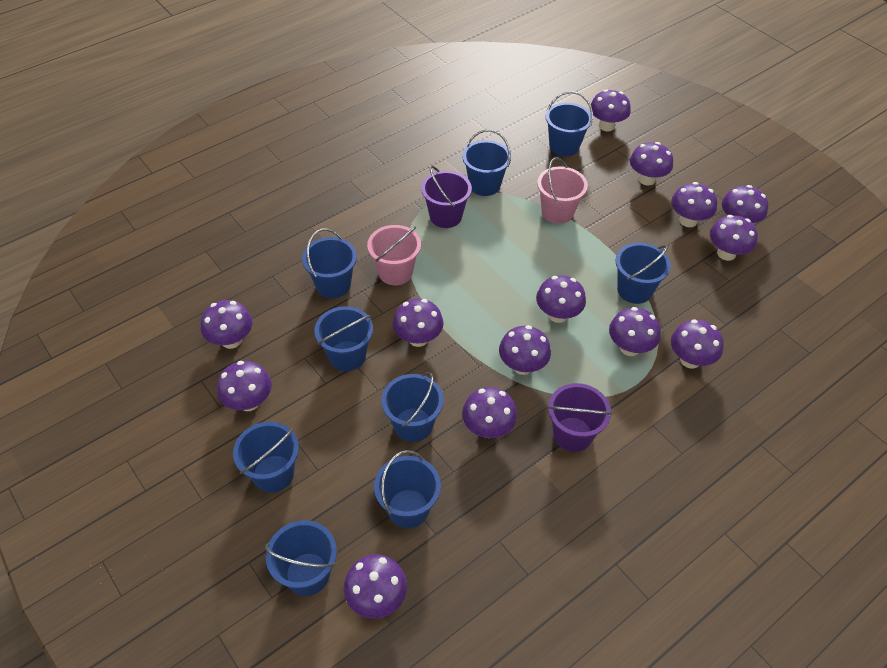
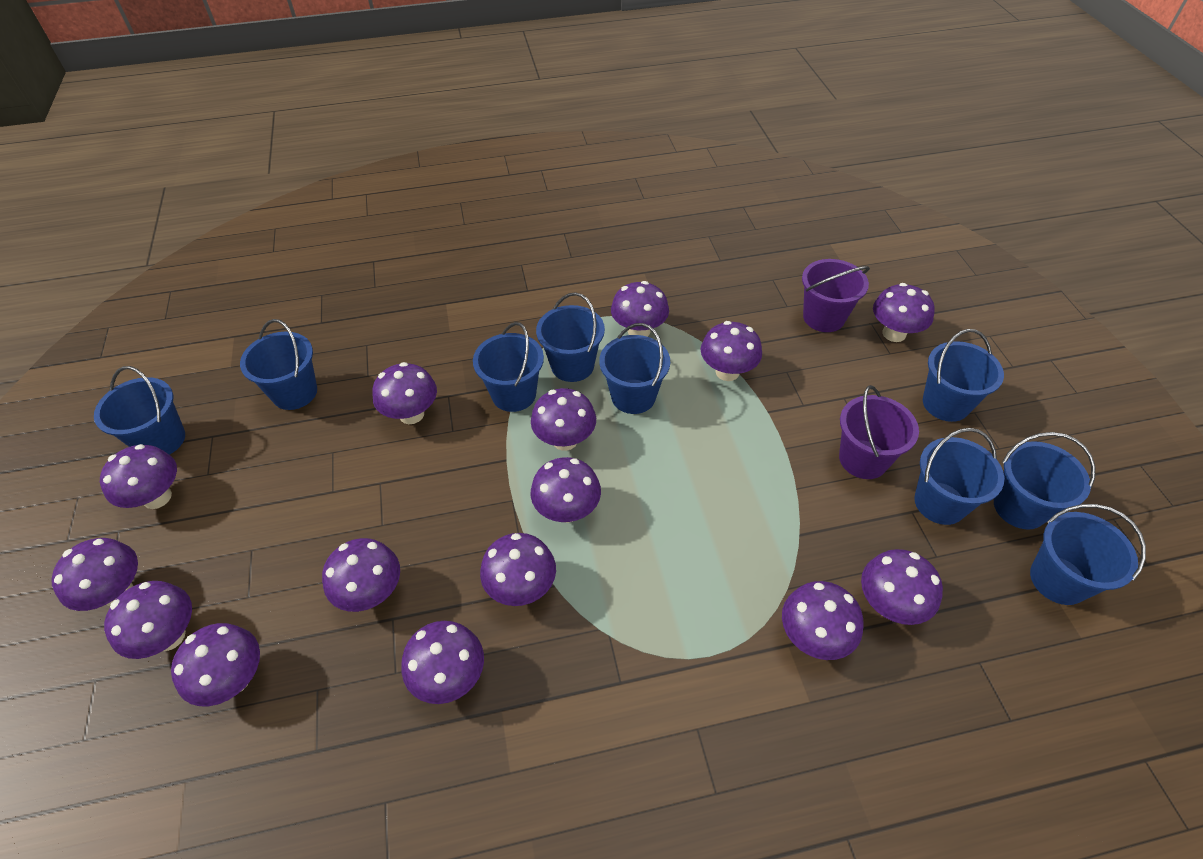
pink bucket: 2 -> 0
purple mushroom: 14 -> 15

